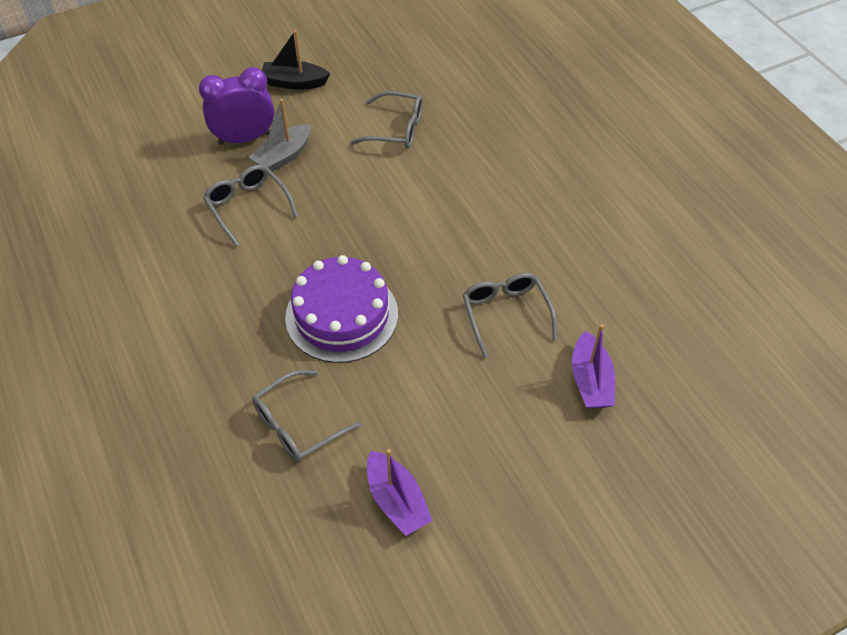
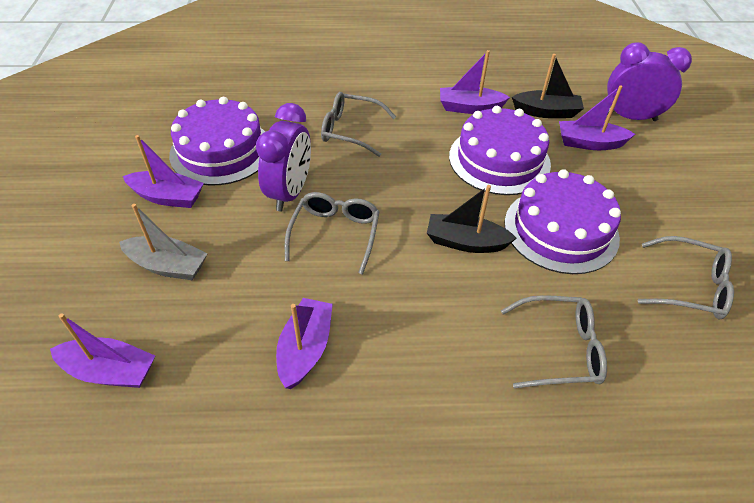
black boat: 1 -> 2
purple boat: 2 -> 5
purple cake: 1 -> 3
purple clock: 1 -> 2

